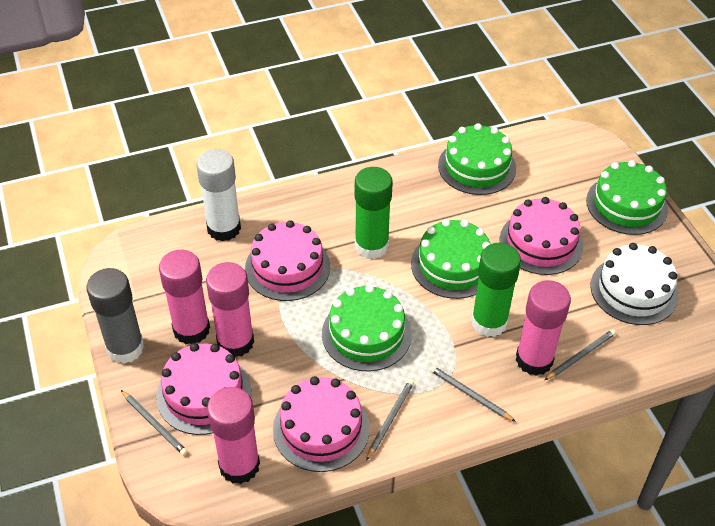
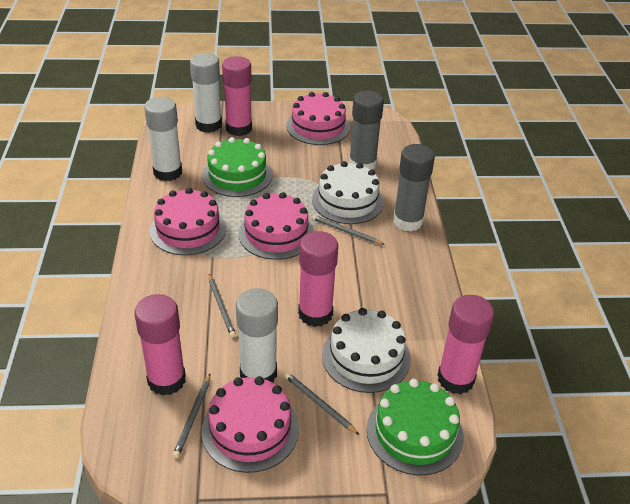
green cake: 4 -> 2
green glue stick: 2 -> 0
grey glue stick: 1 -> 2
white cake: 1 -> 2
white glue stick: 1 -> 3

